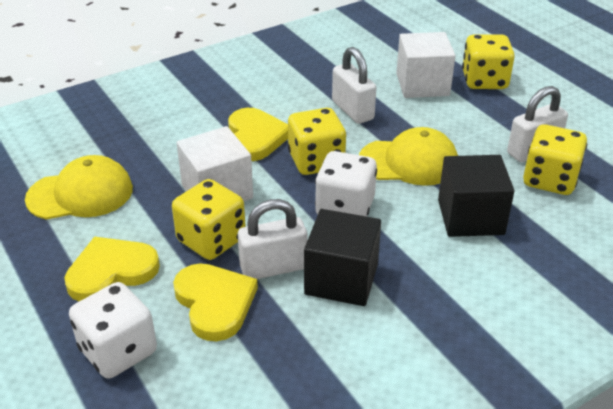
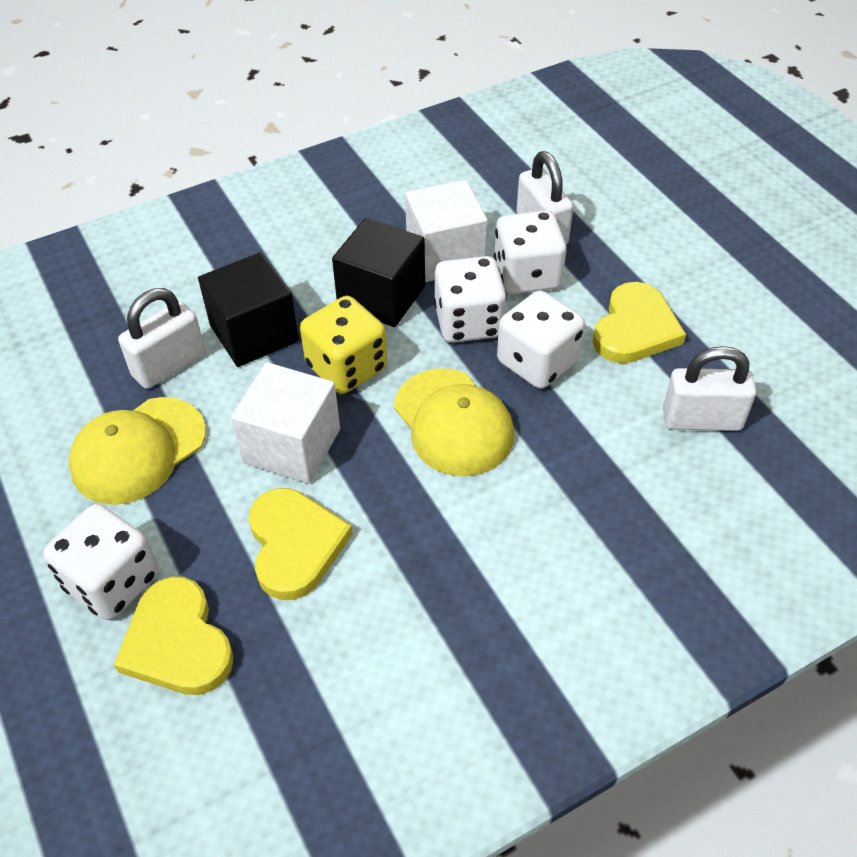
white dice: 2 -> 4
yellow dice: 4 -> 1

